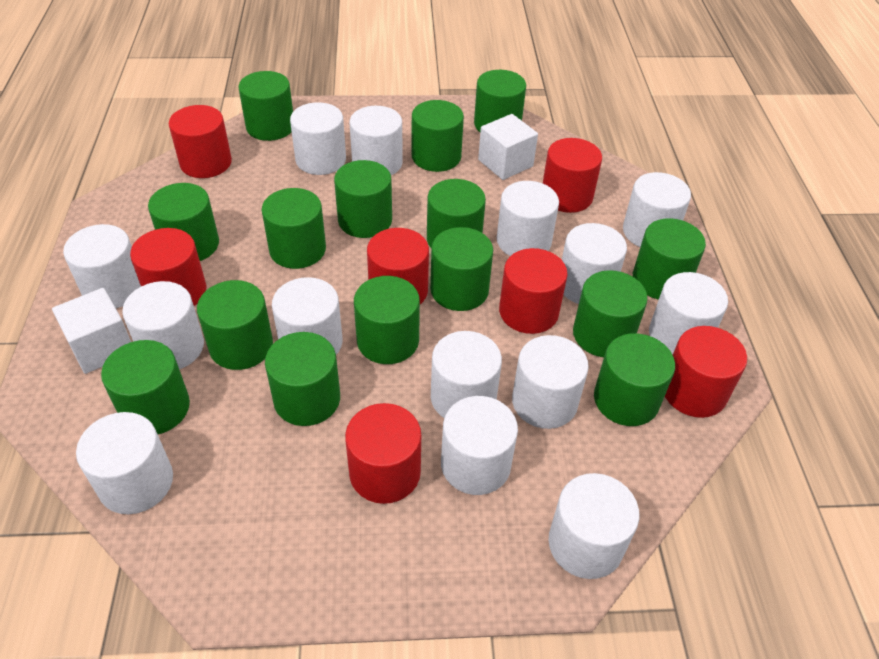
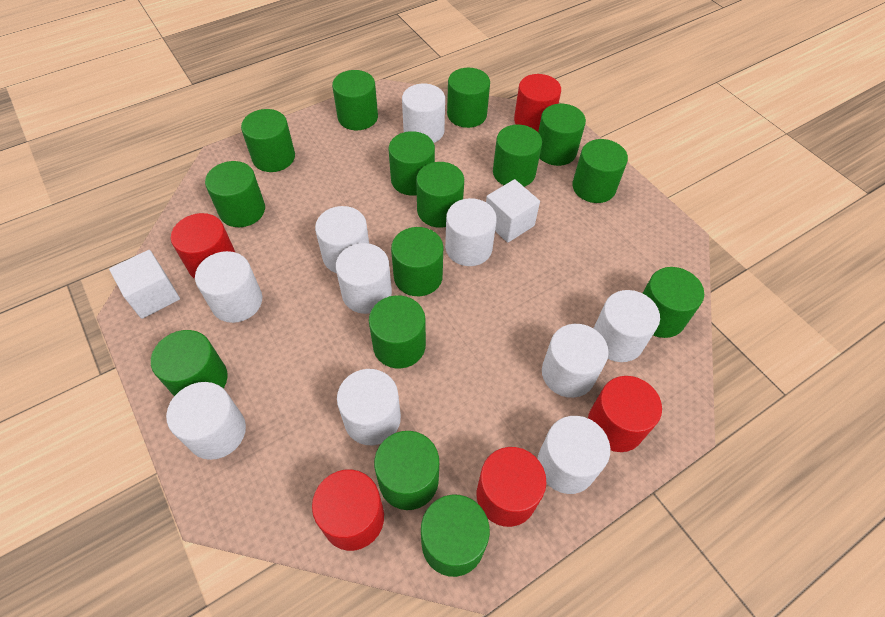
red cylinder: 7 -> 5
white cylinder: 14 -> 10

